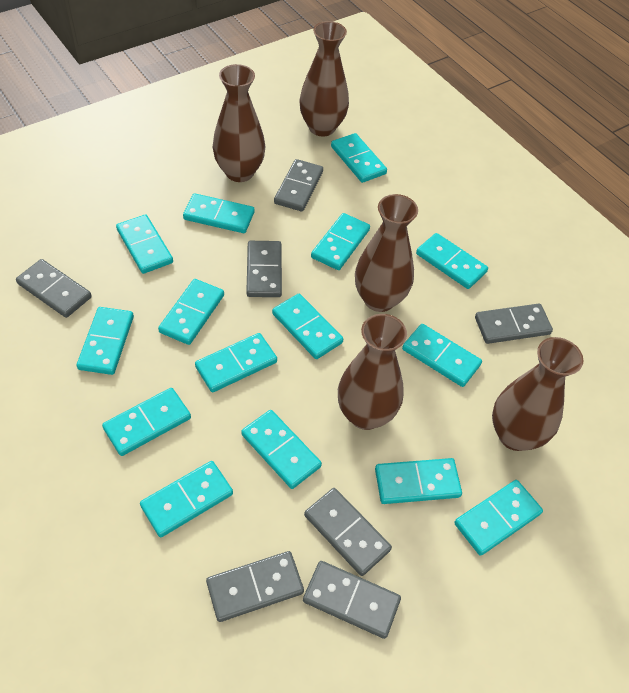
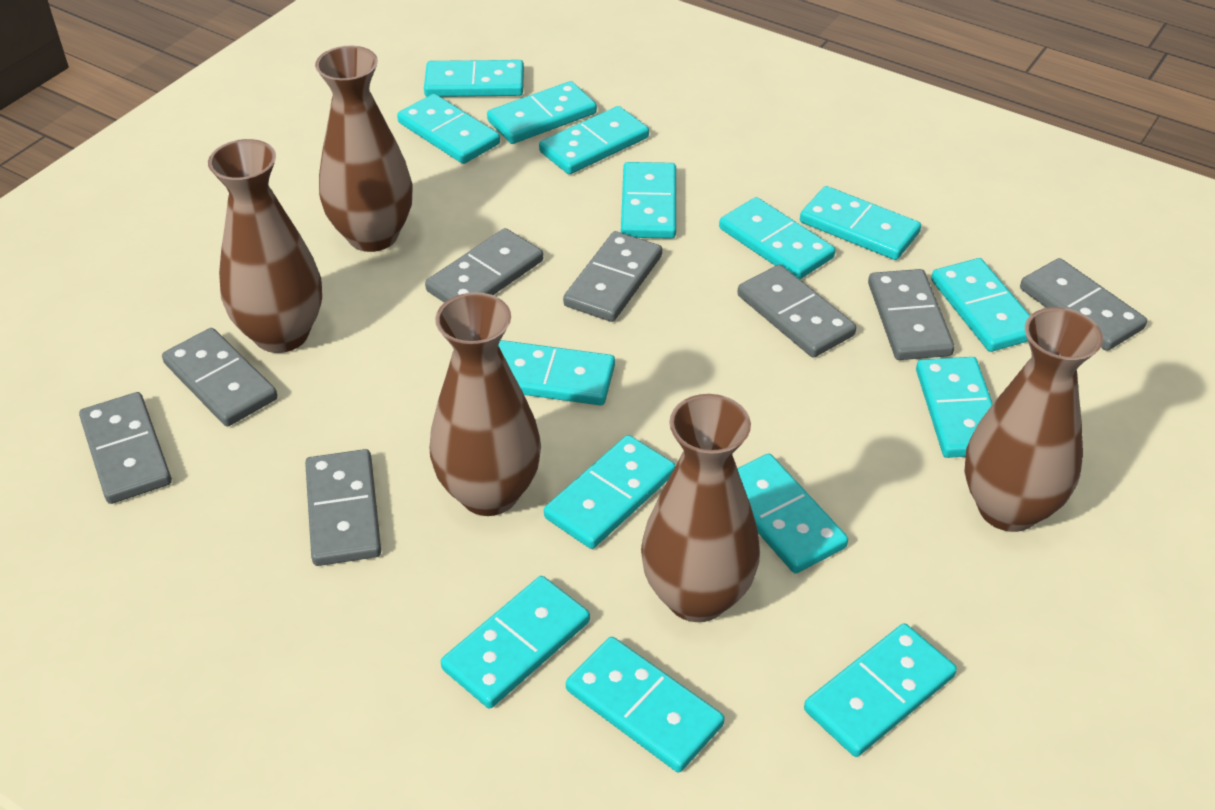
grey domino: 7 -> 8

